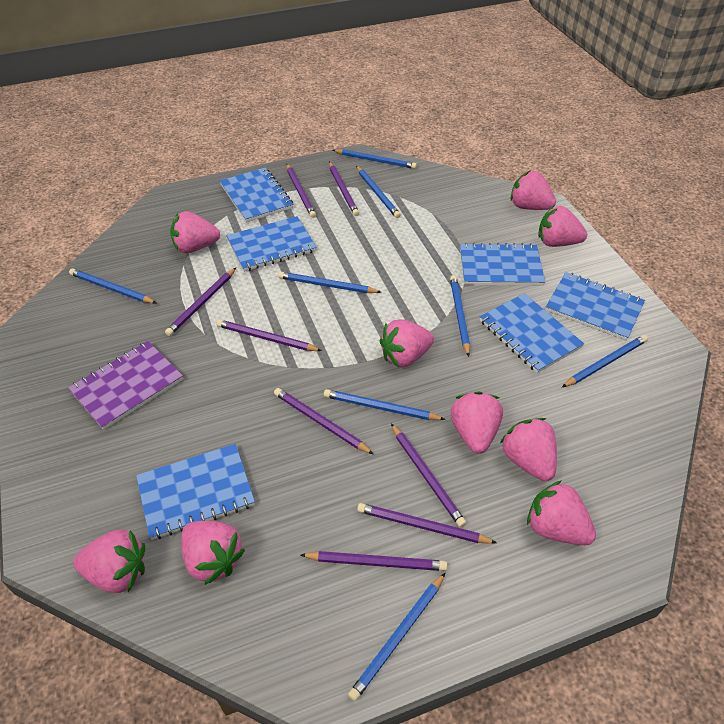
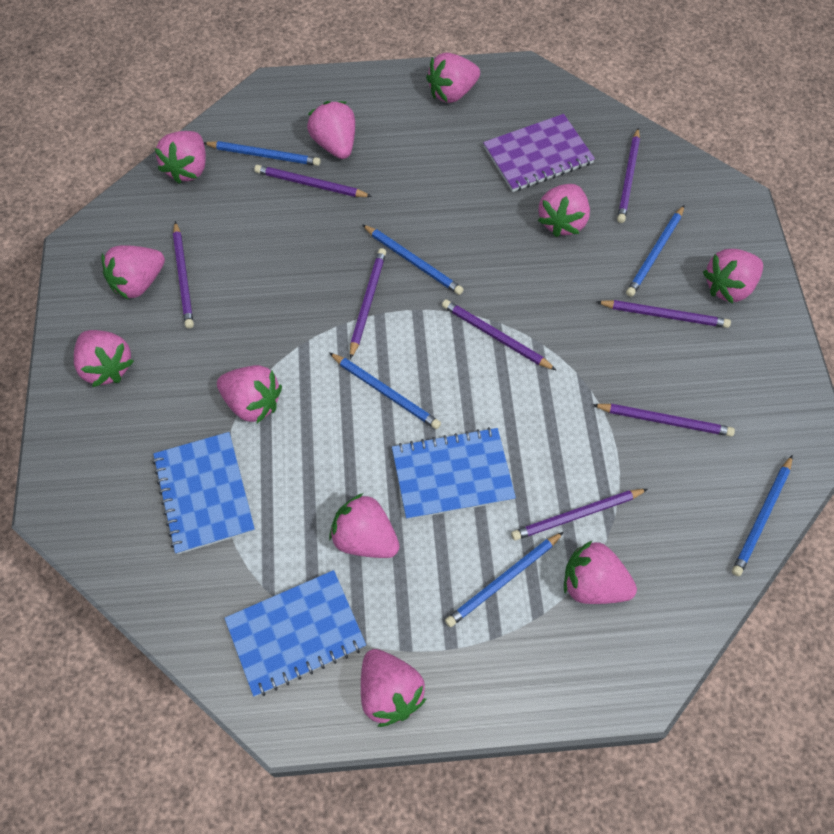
blue notebook: 6 -> 3
blue pencil: 8 -> 6
pink strawberry: 9 -> 11

